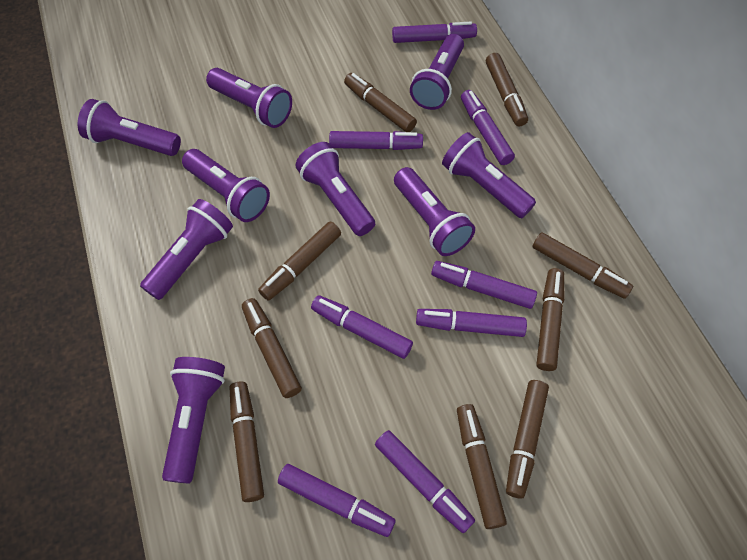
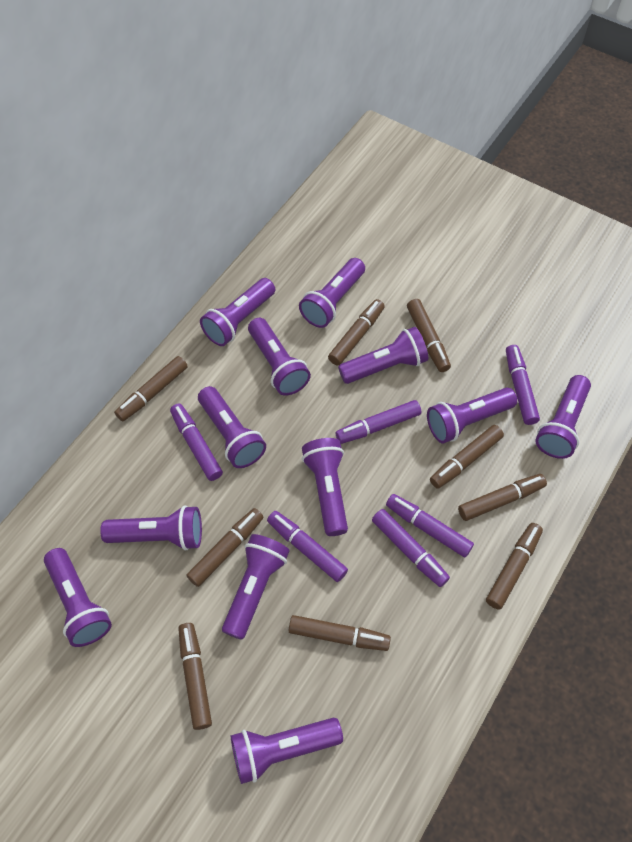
purple flashlight: 9 -> 12
purple marker: 8 -> 6

